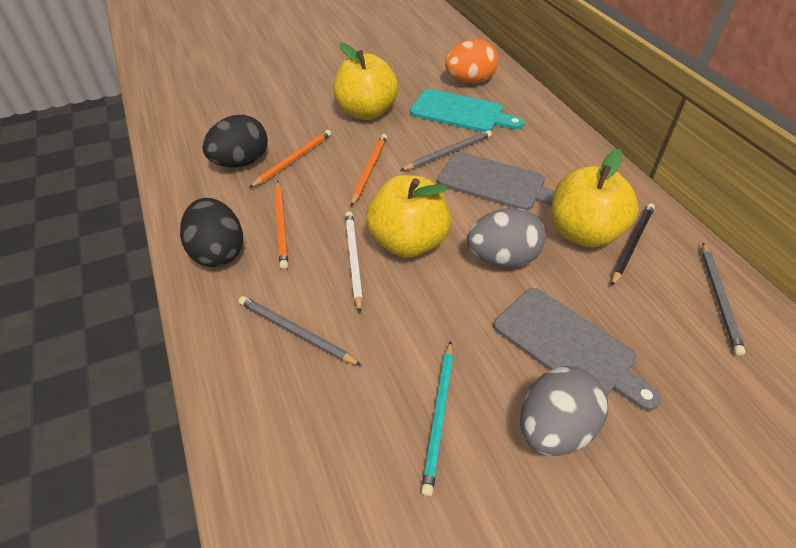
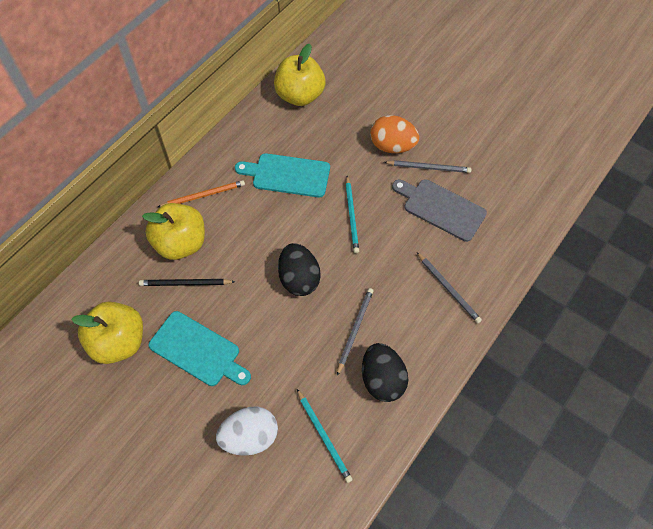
grey cutting board: 2 -> 1
grey egg: 2 -> 0
orange pencil: 3 -> 1
turquoise cutting board: 1 -> 2
turquoise pencil: 1 -> 2
white egg: 0 -> 1
white pencil: 1 -> 0

